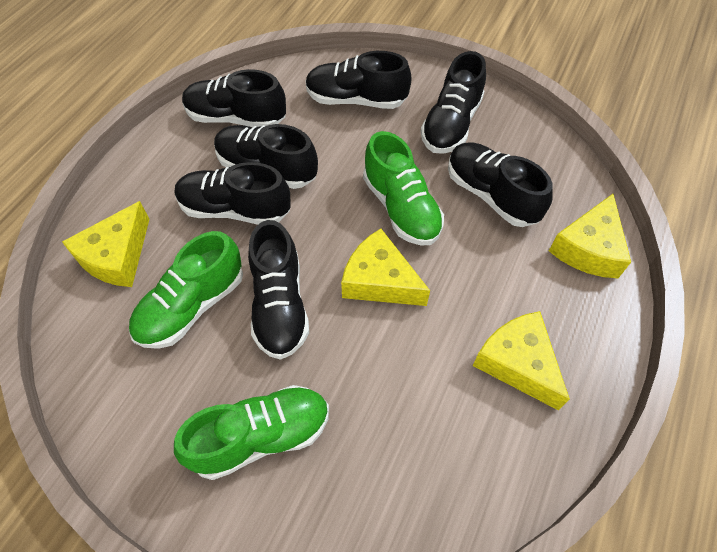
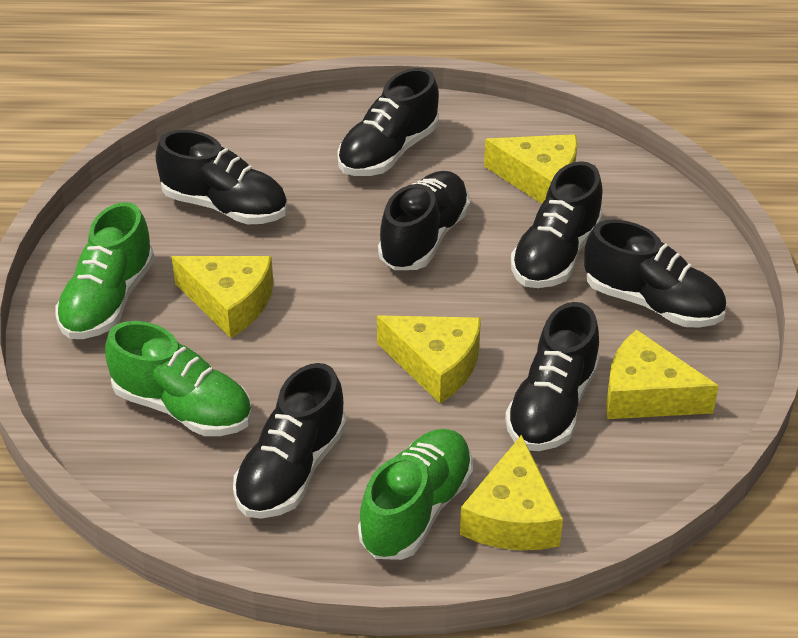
yellow cheese: 4 -> 5

